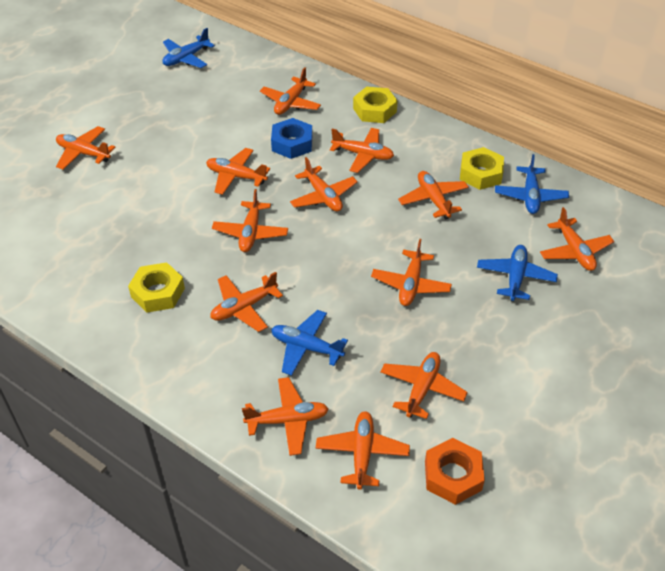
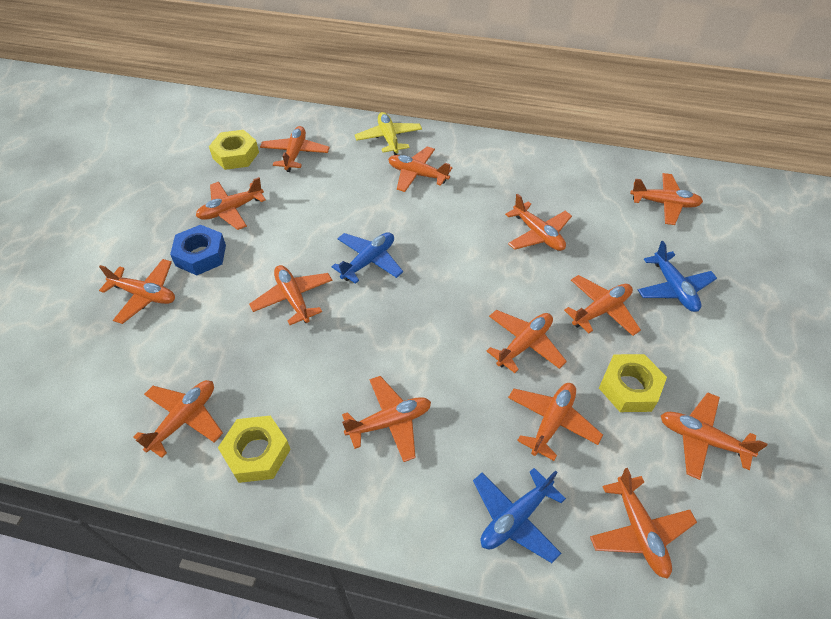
blue plane: 4 -> 3
orange nut: 1 -> 0
orange plane: 13 -> 14
yellow plane: 0 -> 1

